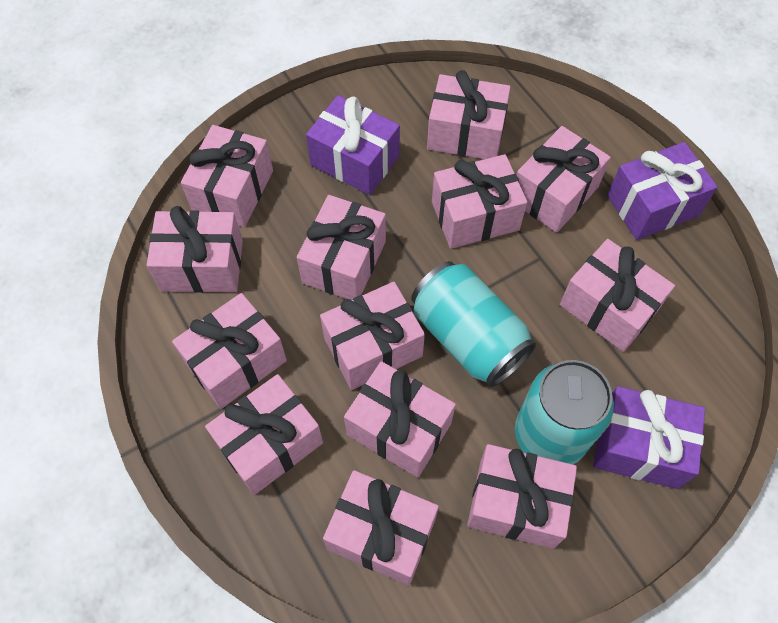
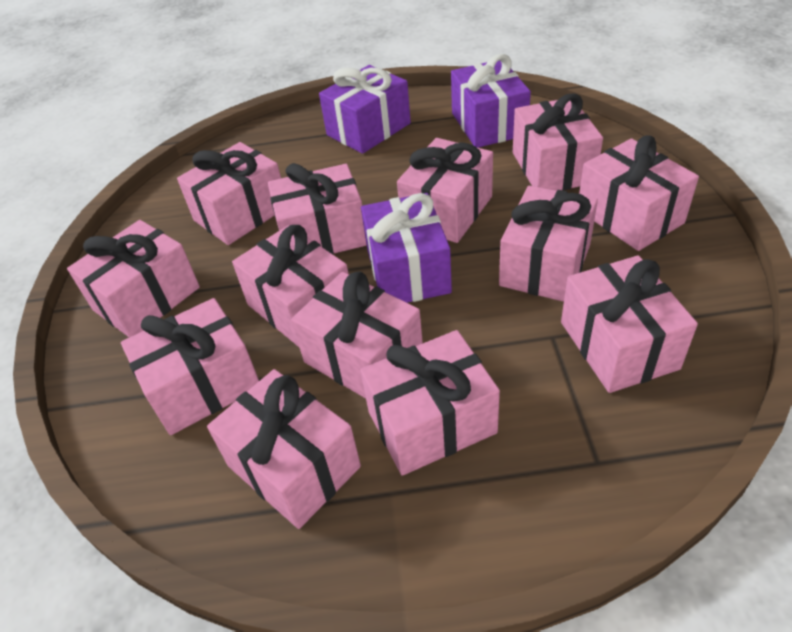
turquoise can: 2 -> 0

